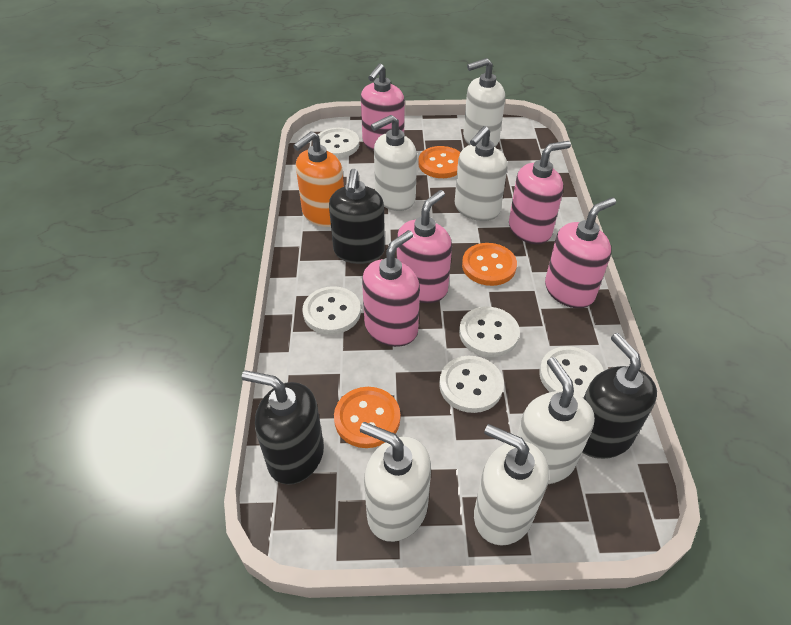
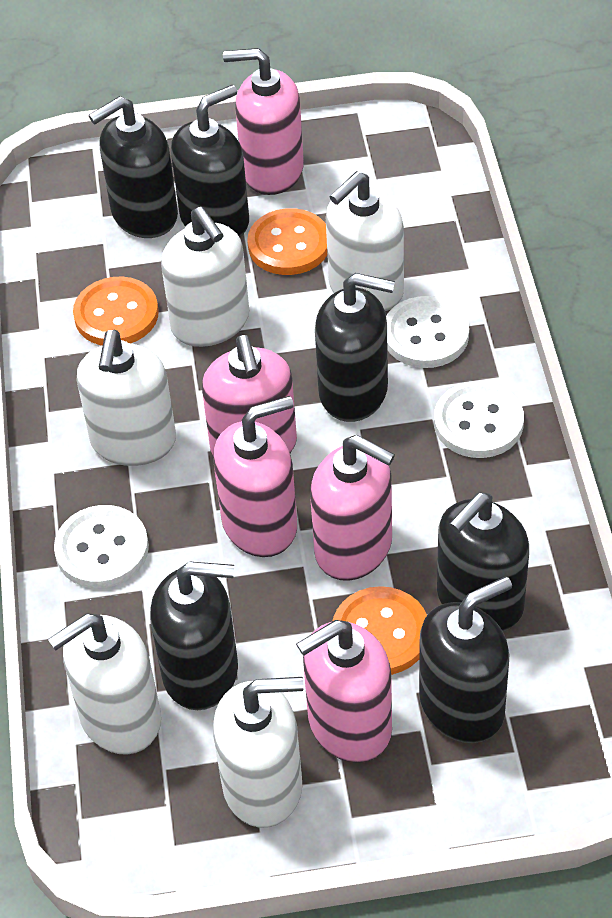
black soap dispenser: 3 -> 6
orange soap dispenser: 1 -> 0
white button: 5 -> 3
white soap dispenser: 6 -> 5

